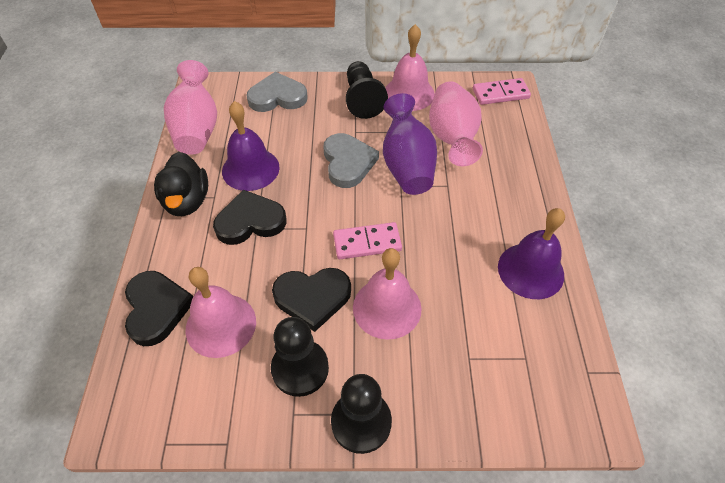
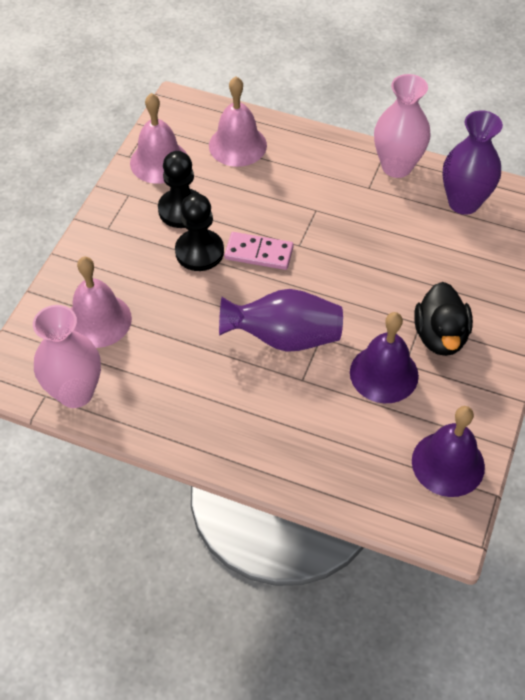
black heart: 3 -> 0
black pawn: 3 -> 2
grey heart: 2 -> 0
pink domino: 2 -> 1
purple vase: 1 -> 2

